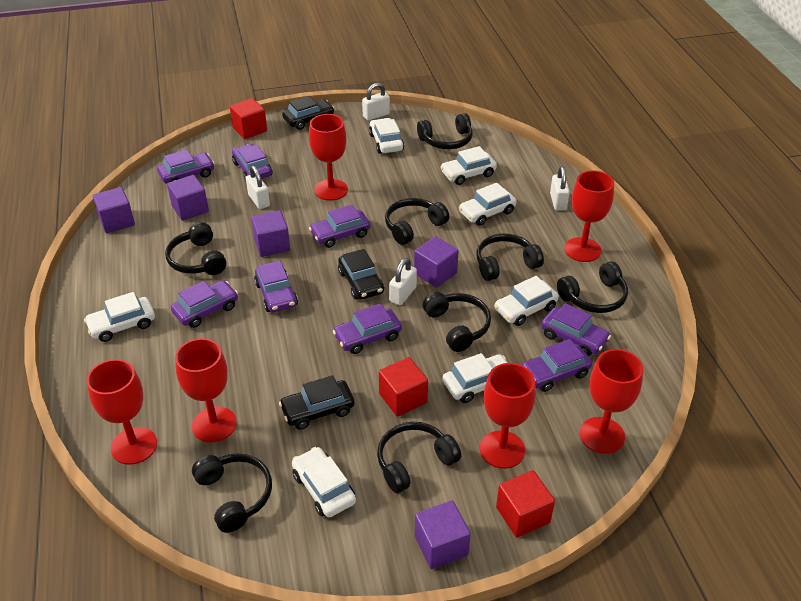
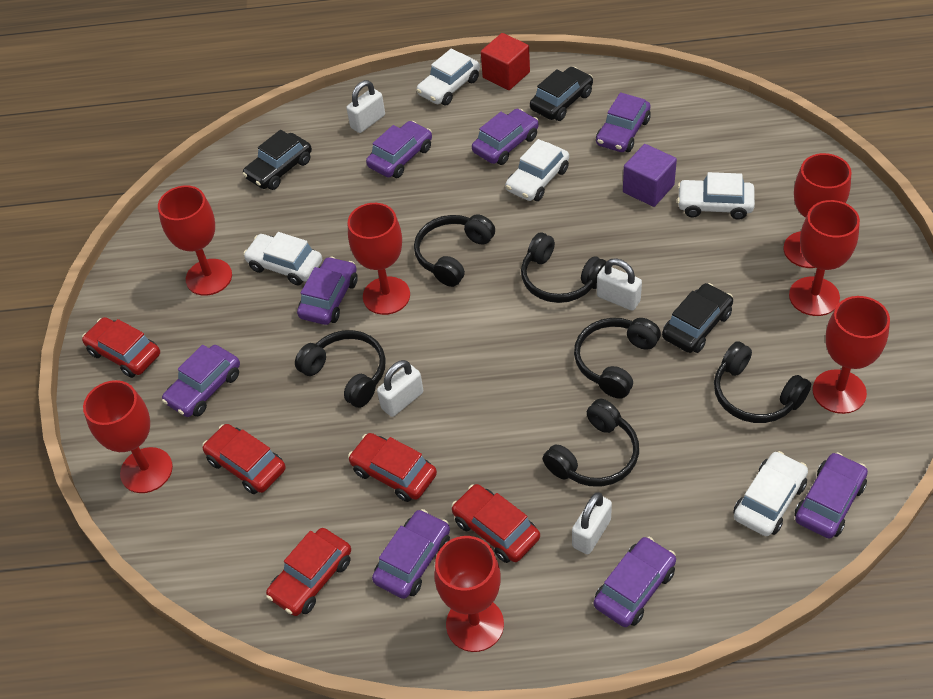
black headphones: 8 -> 6
purple cube: 5 -> 1
red car: 0 -> 5
red cube: 3 -> 1
red goblet: 6 -> 7
white car: 7 -> 5

